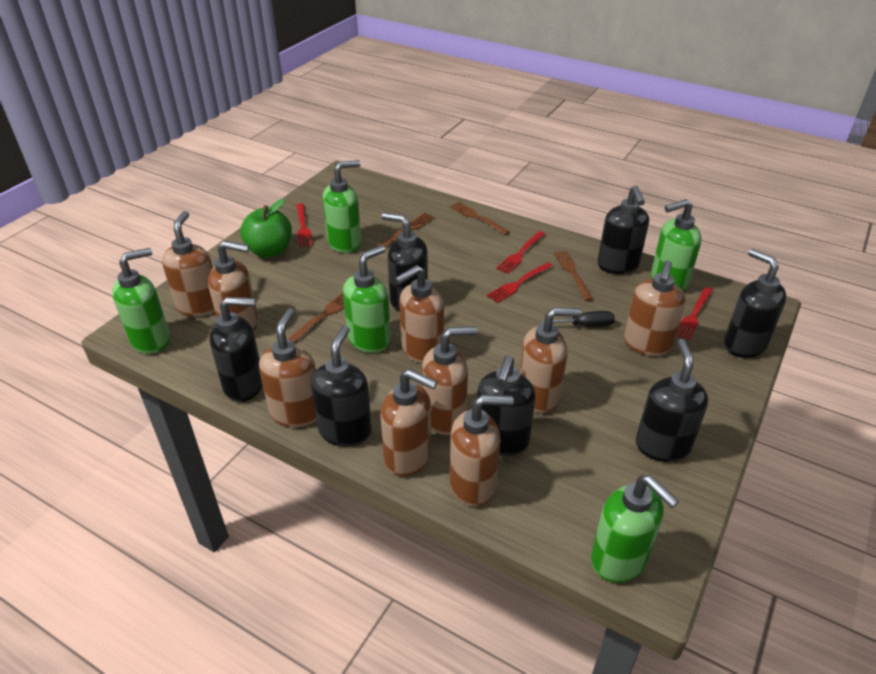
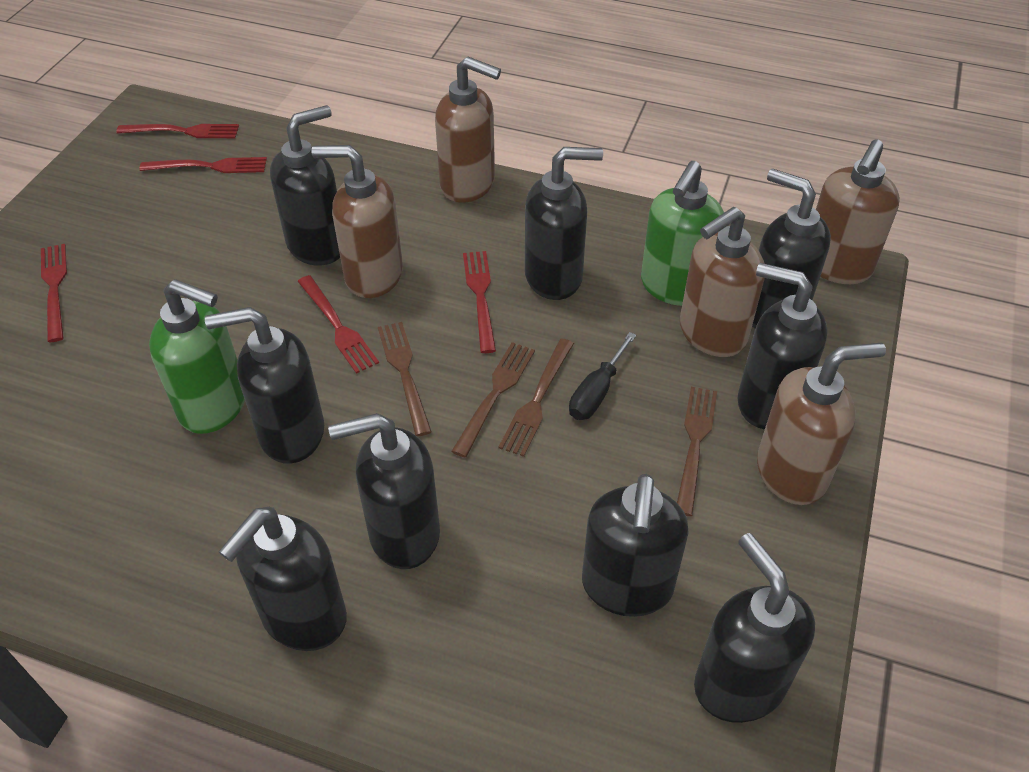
black soap dispenser: 7 -> 9
brown soap dispenser: 9 -> 5
green apple: 1 -> 0
green soap dispenser: 5 -> 2
red fork: 4 -> 5

